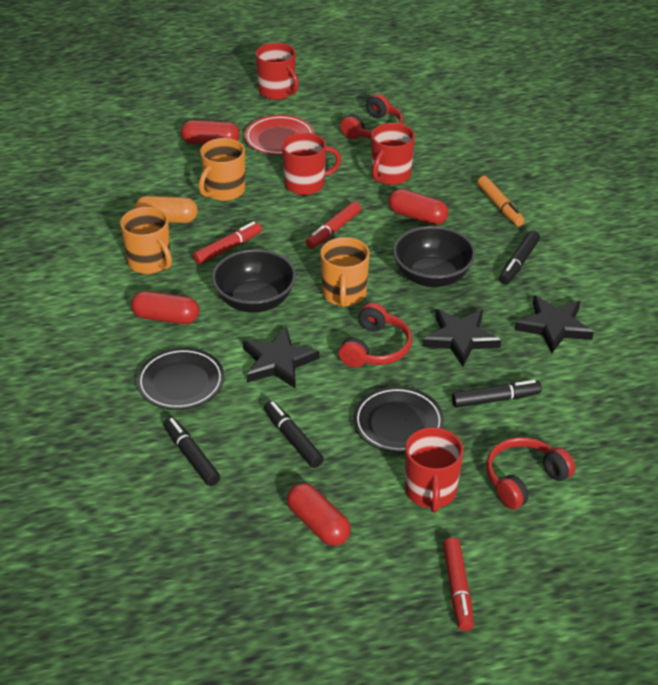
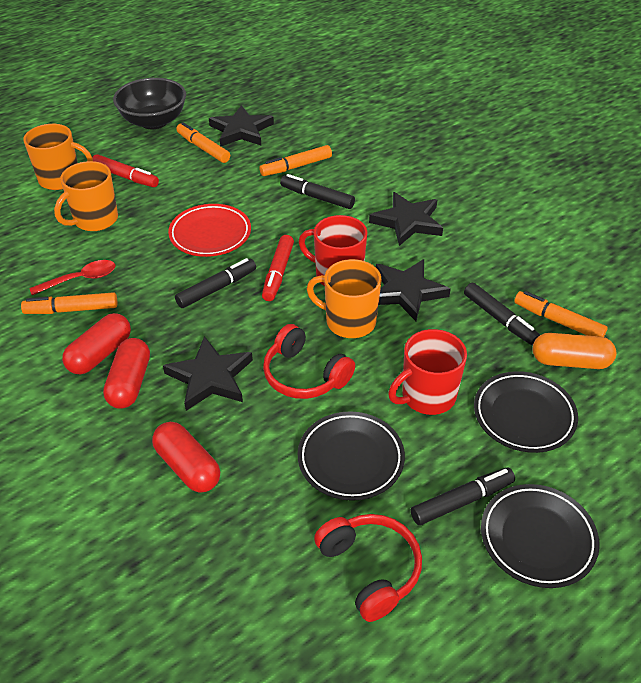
black bowl: 2 -> 1
black plate: 2 -> 3
black star: 3 -> 4
orange marker: 1 -> 4
red capsule: 4 -> 3
red headphones: 3 -> 2
red marker: 3 -> 2
red mug: 4 -> 2
red spoon: 0 -> 1

